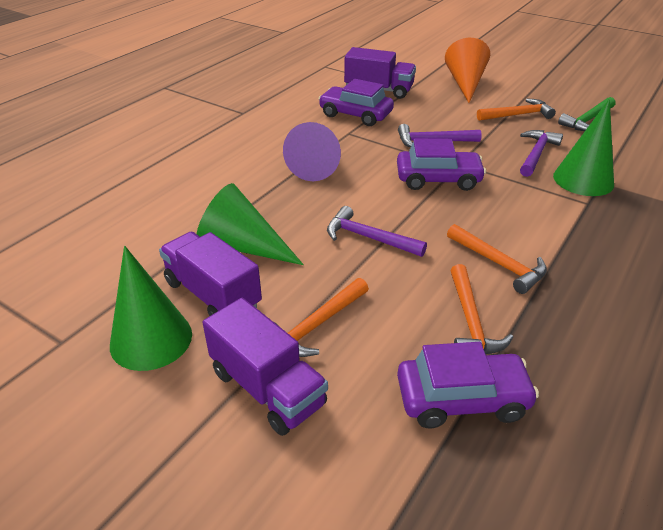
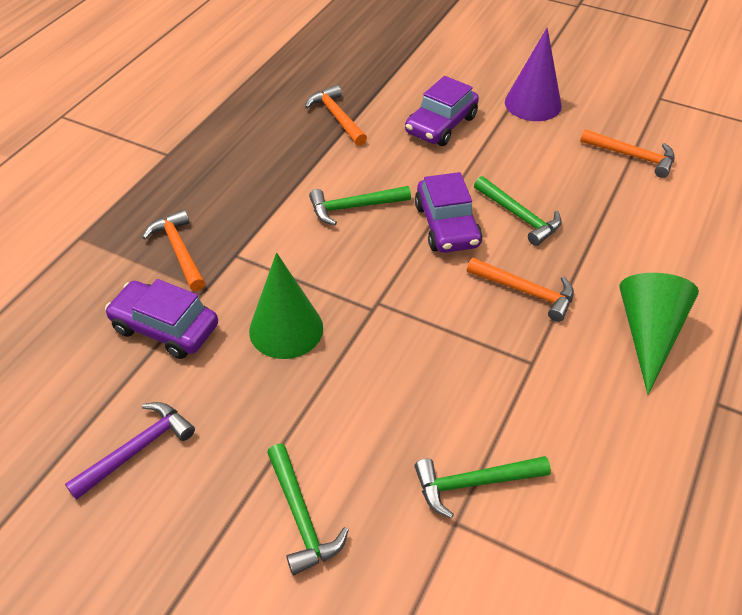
green cone: 3 -> 2
green hammer: 1 -> 4
orange cone: 1 -> 0
purple hammer: 3 -> 1
purple truck: 3 -> 0

